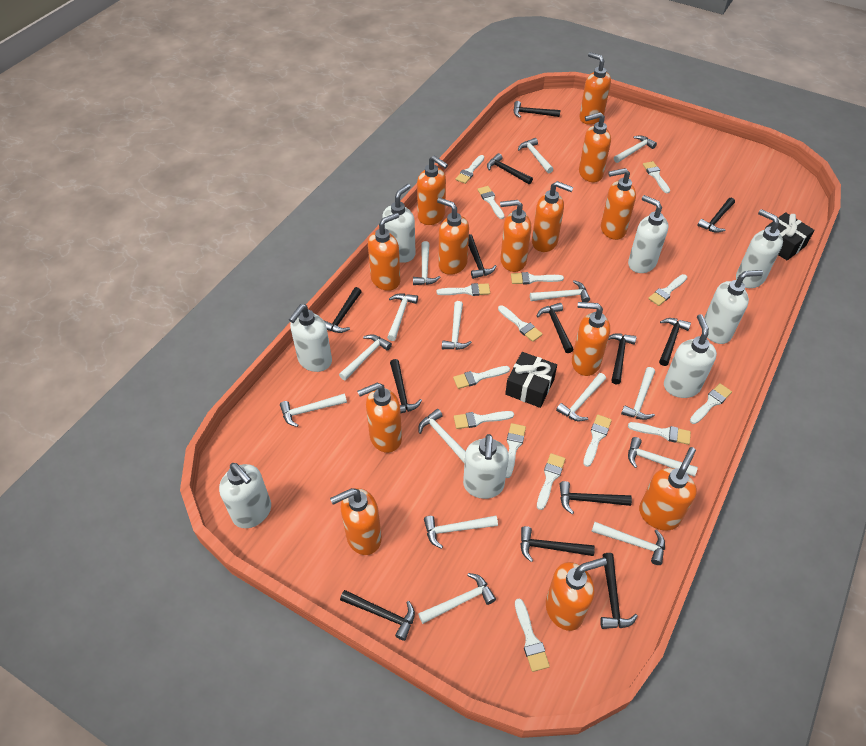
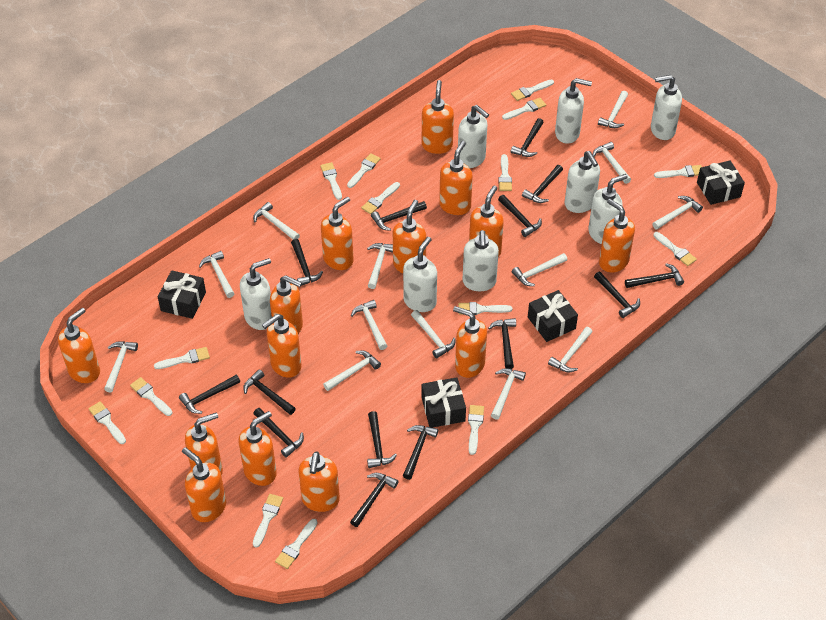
black gift: 2 -> 4
black hammer: 13 -> 14
orange soap dispenser: 13 -> 14
white hammer: 15 -> 13

